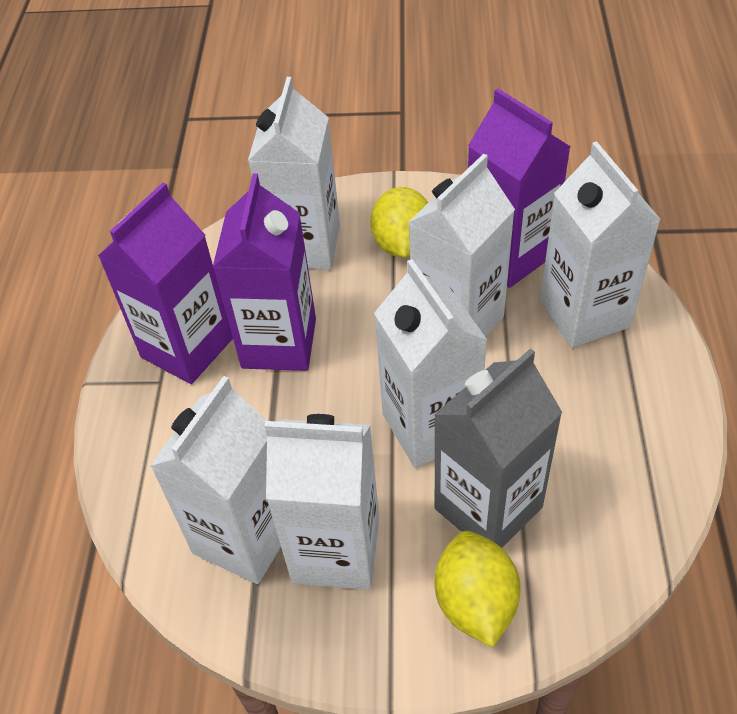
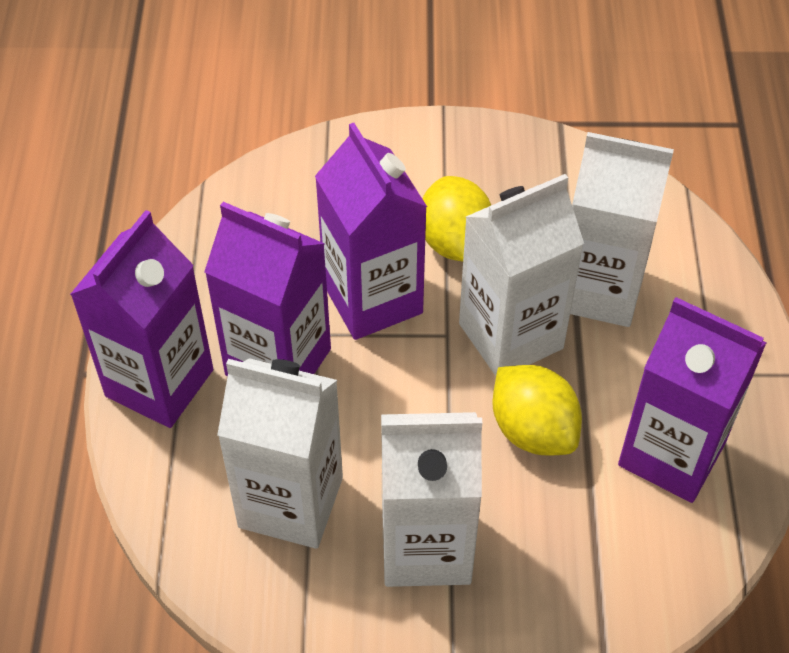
grey carton: 1 -> 0
purple carton: 3 -> 4
white carton: 6 -> 4

